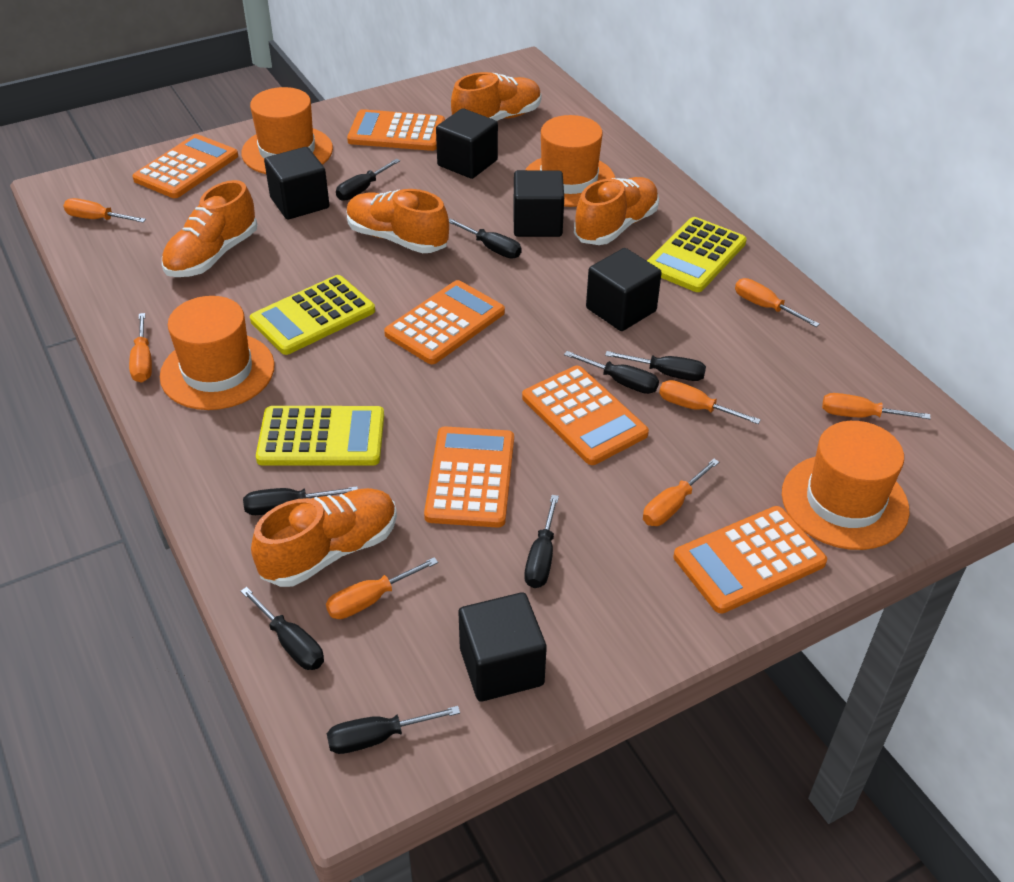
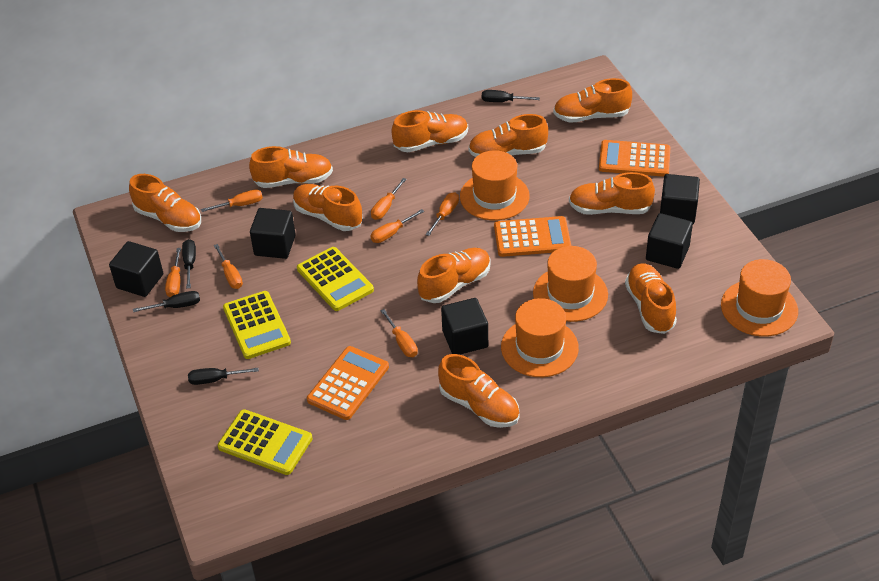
black screwdriver: 8 -> 4
orange calculator: 6 -> 3
orange shoe: 5 -> 10

